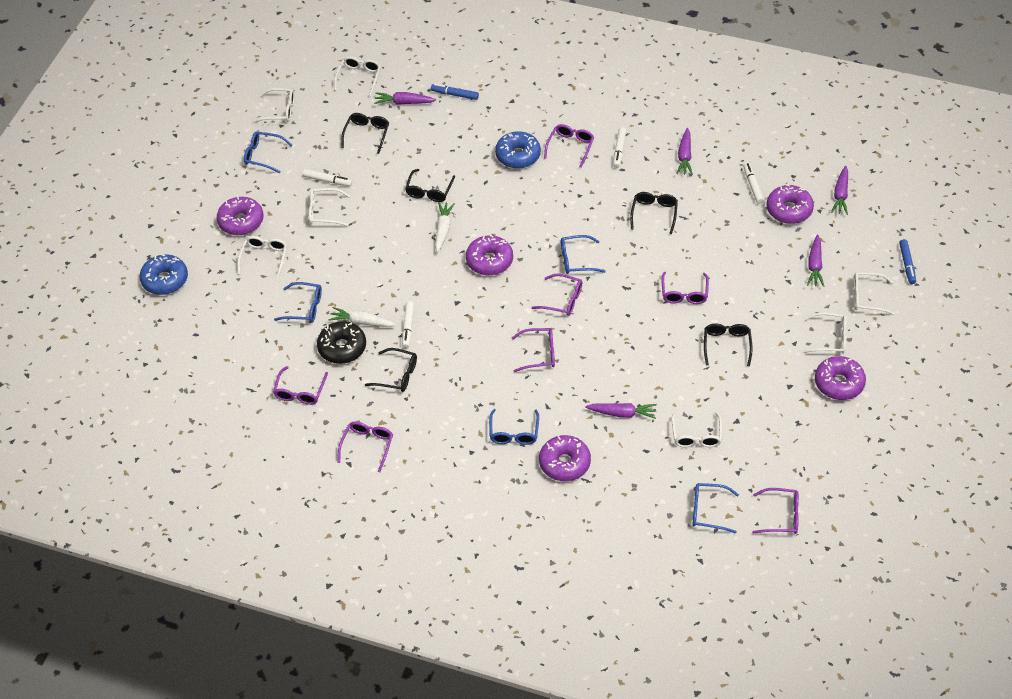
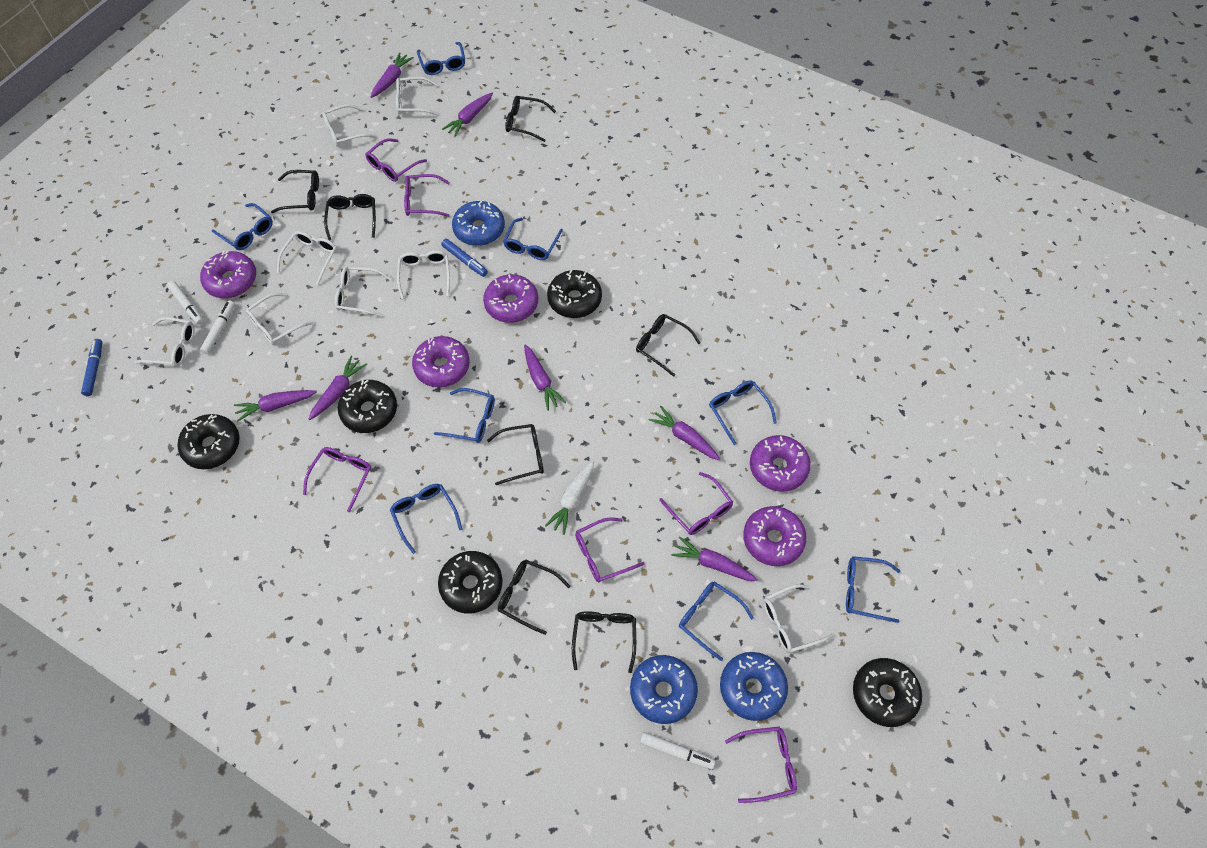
black donut: 1 -> 5
black glasses: 5 -> 7
blue donut: 2 -> 3
blue glasses: 5 -> 8
purple carrot: 5 -> 7
purple glasses: 7 -> 6
white carrot: 2 -> 1
white glasses: 7 -> 8
white marker: 4 -> 3

